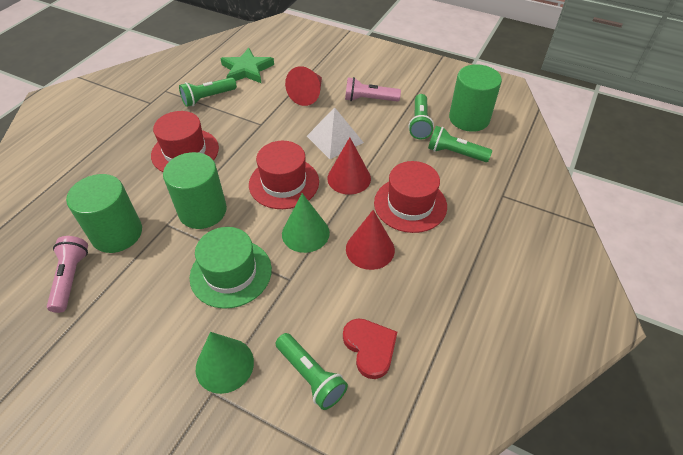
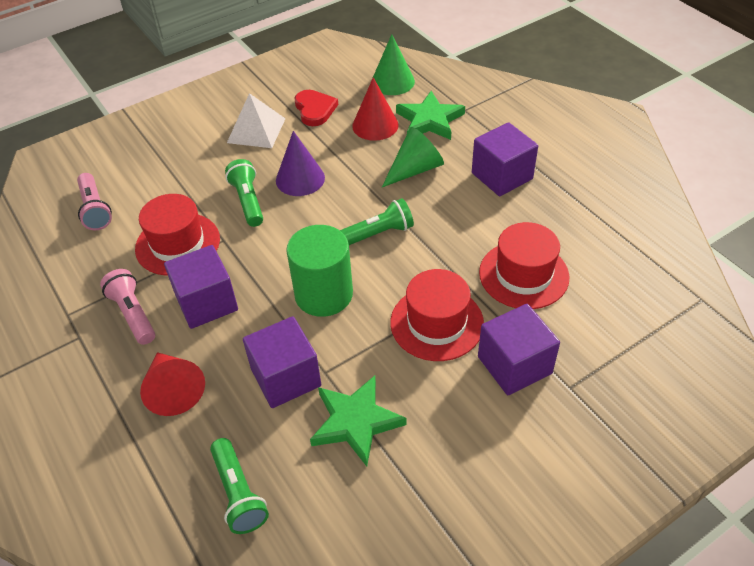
green cylinder: 3 -> 1
green flashlight: 4 -> 3
green hat: 1 -> 0
green star: 1 -> 2
purple cone: 0 -> 1
purple cube: 0 -> 4
red cone: 3 -> 2

